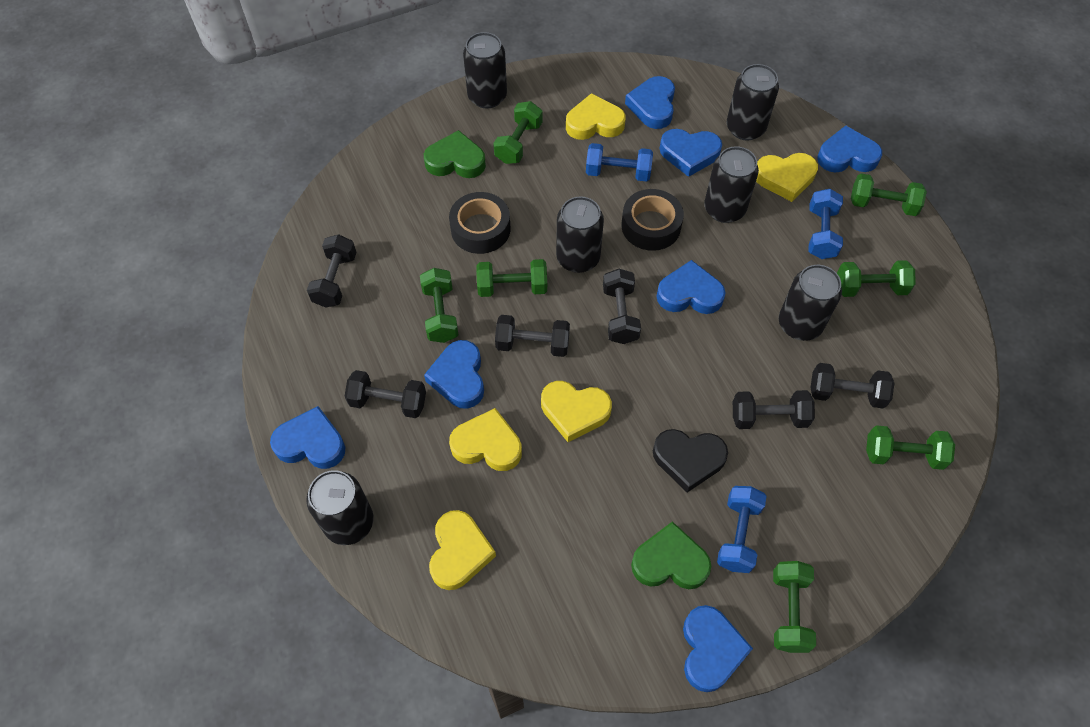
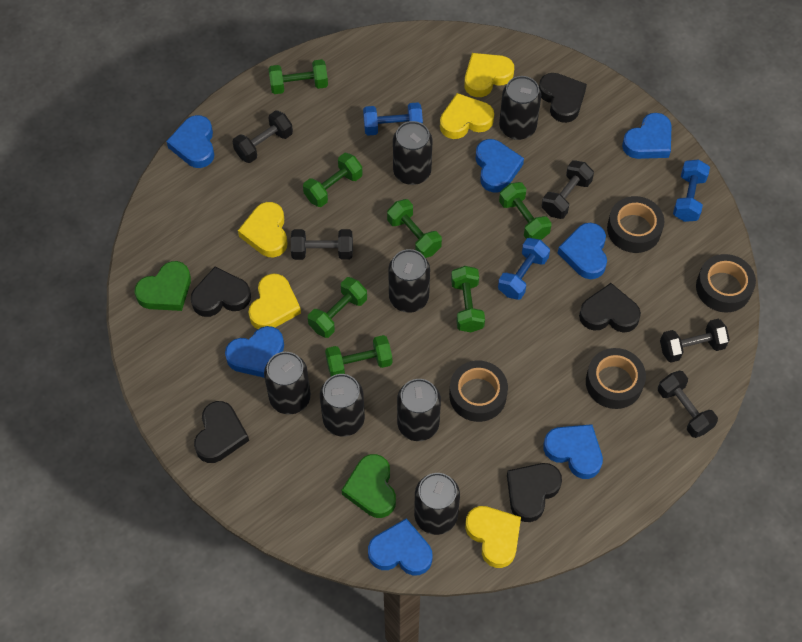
black can: 6 -> 7
black dumbbell: 6 -> 5
black heart: 1 -> 5
black tape: 2 -> 4

